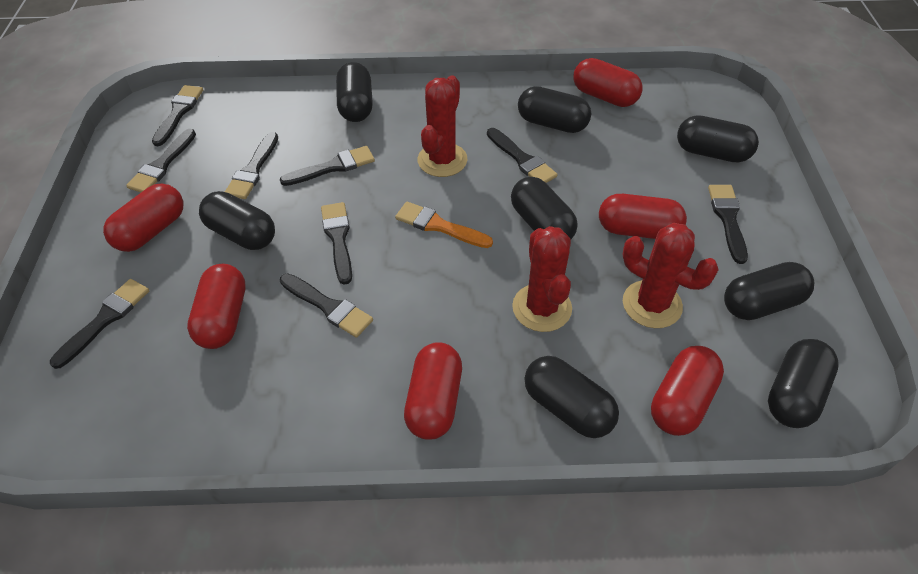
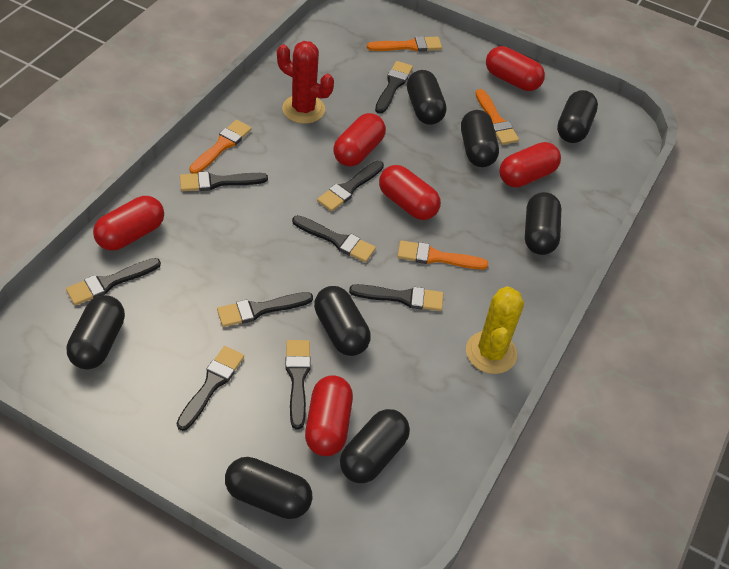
orange brush: 1 -> 4
red cactus: 3 -> 1
yellow cactus: 0 -> 1

